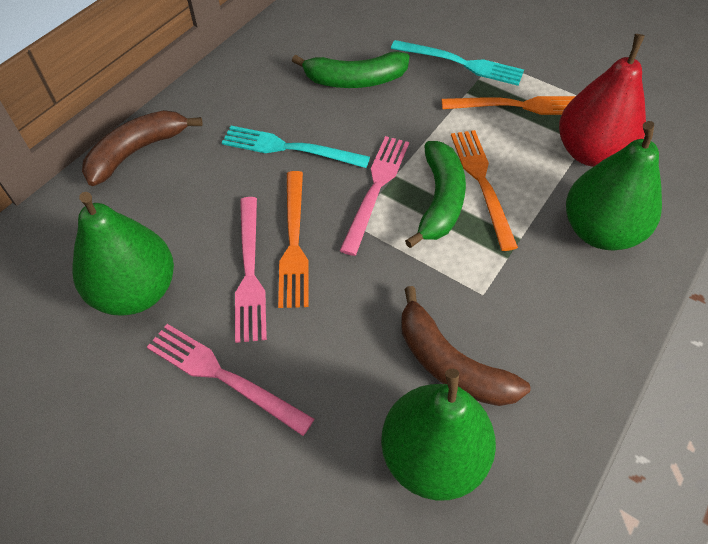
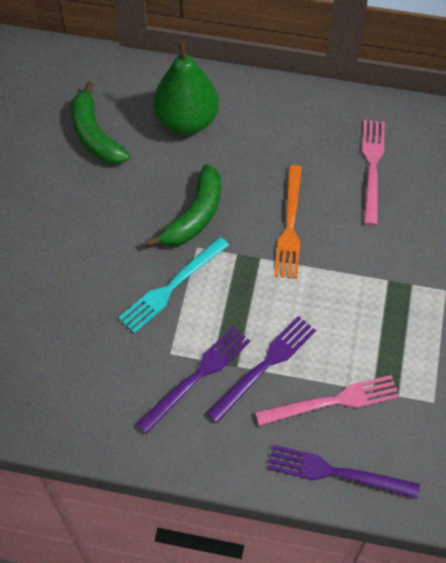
brown banana: 2 -> 0
green pear: 3 -> 1
orange fork: 3 -> 1
pink fork: 3 -> 2
purple fork: 0 -> 3
red pear: 1 -> 0
turquoise fork: 2 -> 1

